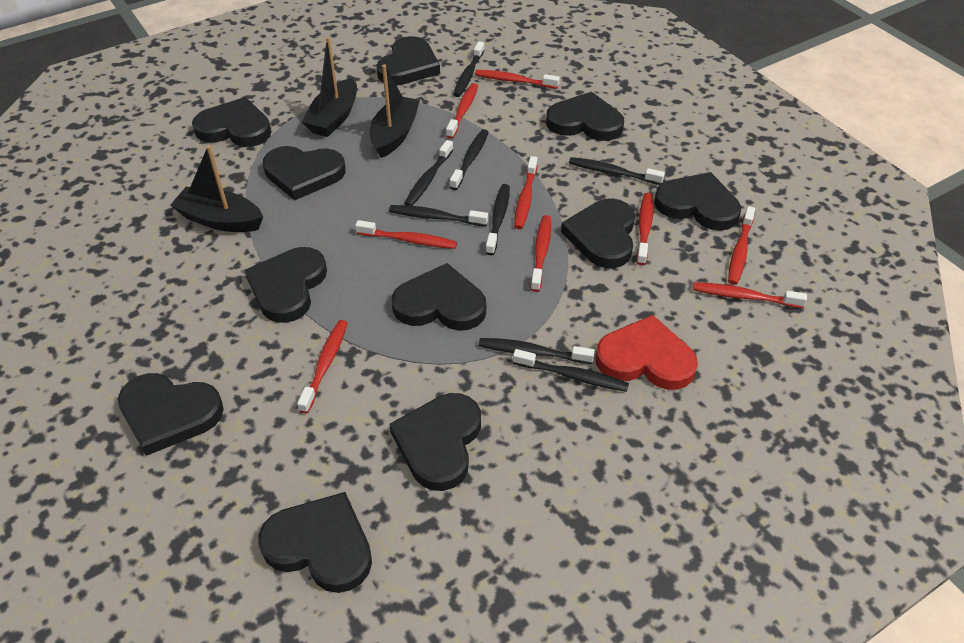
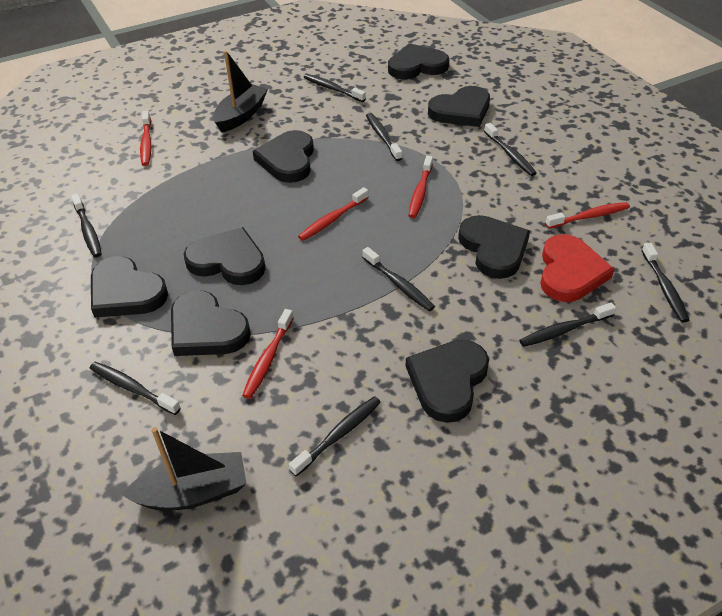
black boat: 3 -> 2
black heart: 11 -> 8
black toothbrush: 8 -> 9
red toothbrush: 9 -> 5

